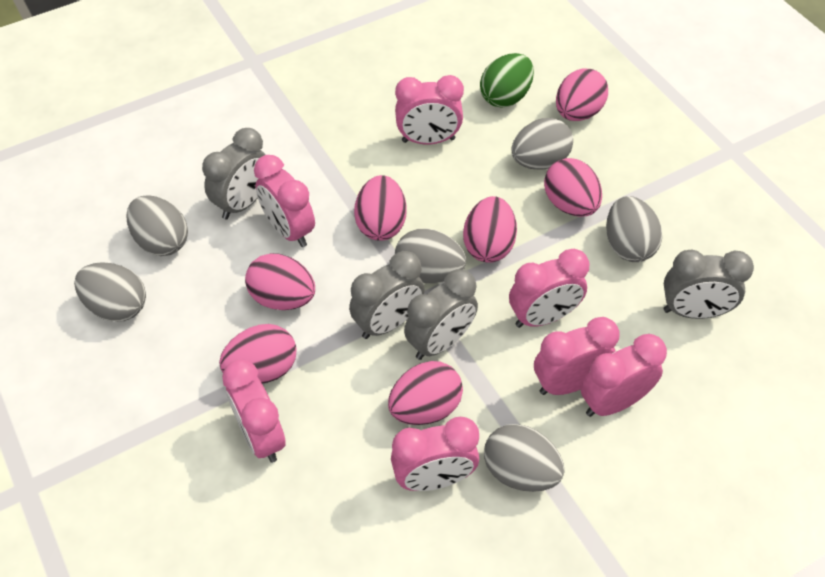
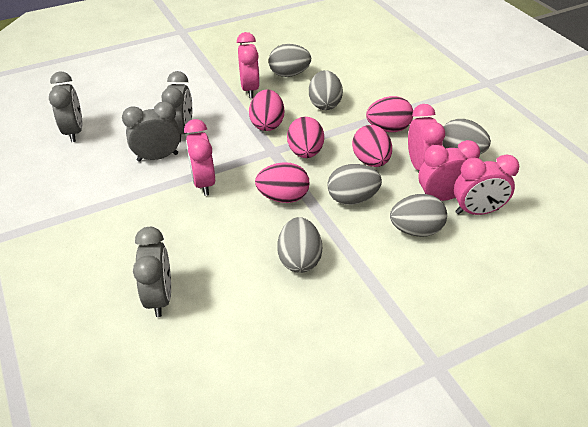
green egg: 1 -> 0
pink clock: 7 -> 5
pink egg: 7 -> 5

